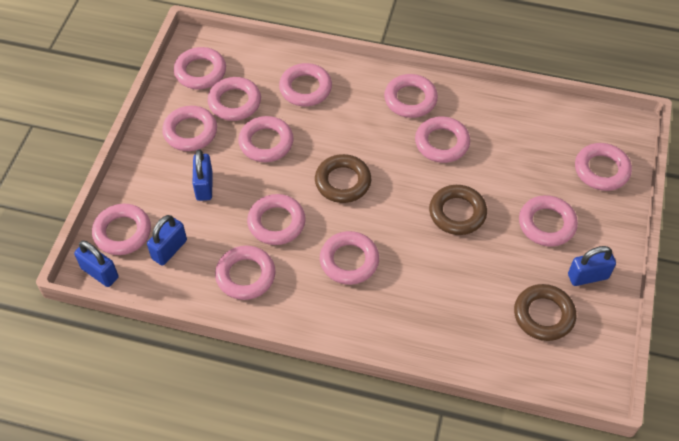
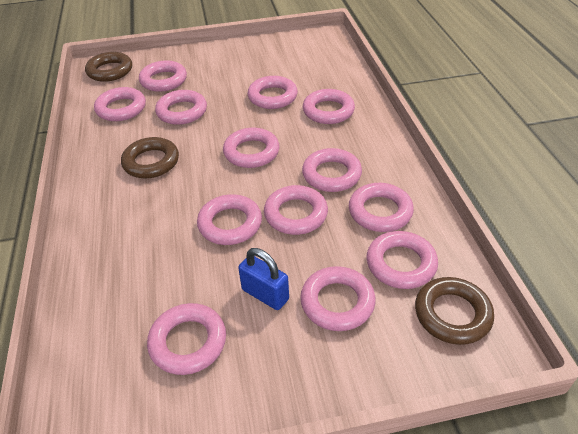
blue padlock: 4 -> 1

